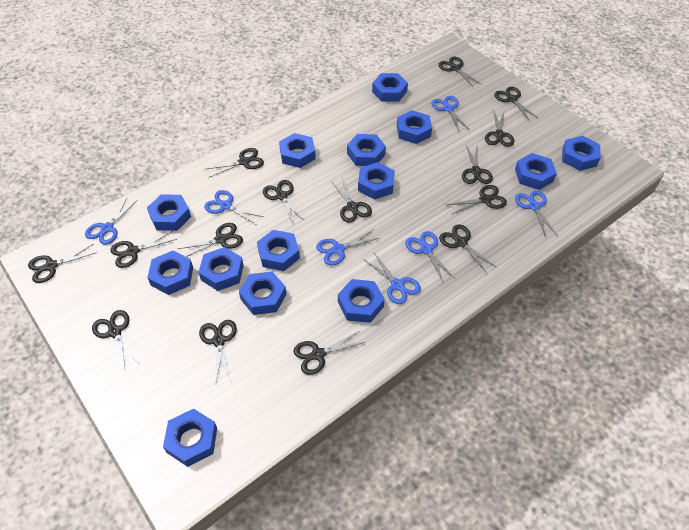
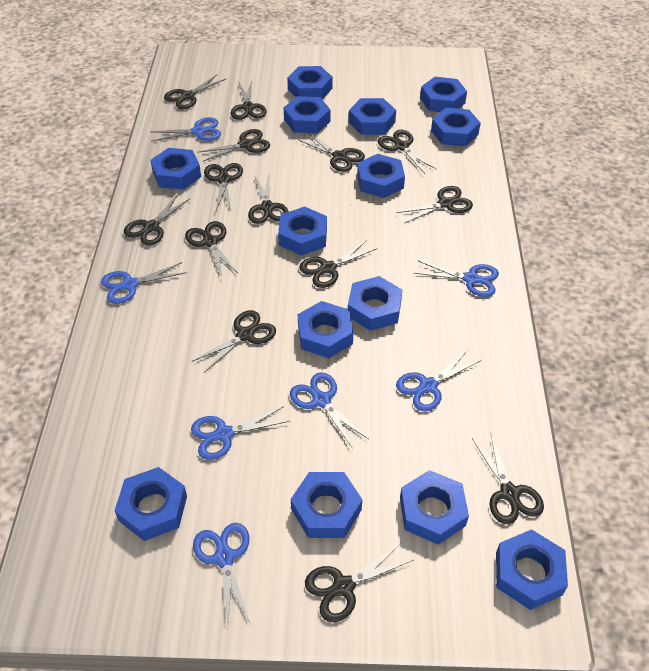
black scissors: 15 -> 14

